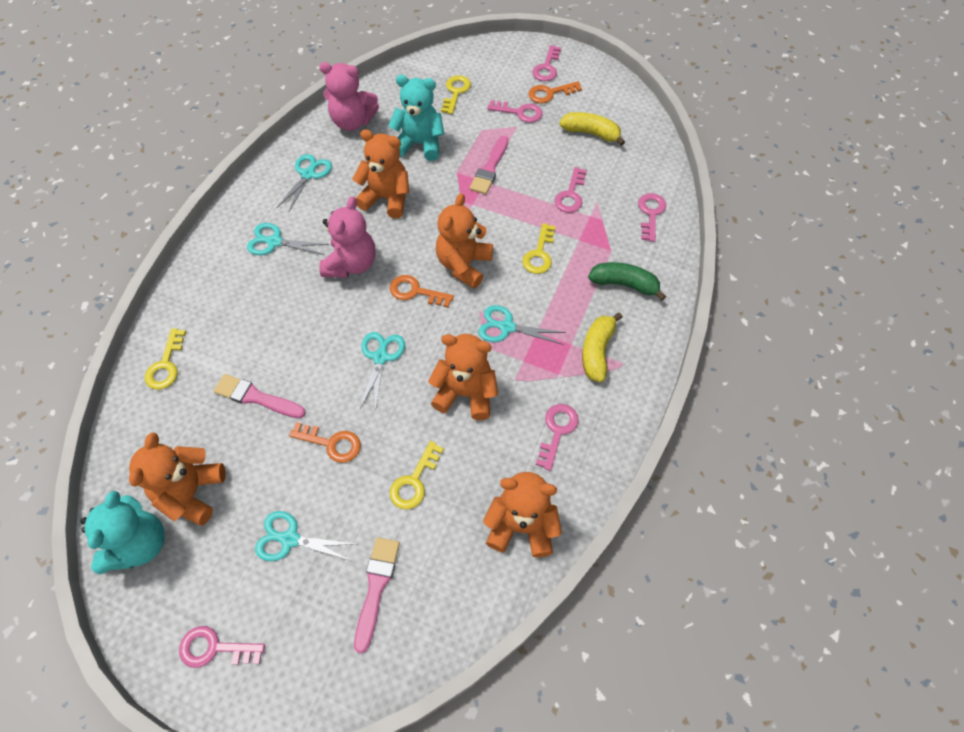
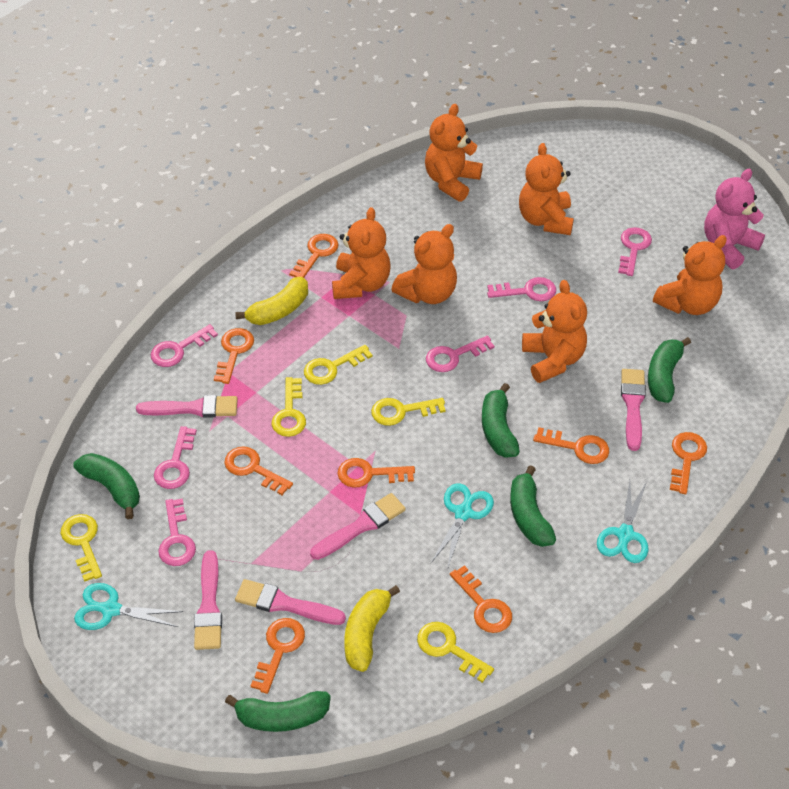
green banana: 1 -> 5
orange key: 3 -> 8
orange teddy bear: 5 -> 6
pink brush: 3 -> 5
pink teddy bear: 2 -> 1
turquoise scissors: 5 -> 3
turquoise teddy bear: 2 -> 0
yellow key: 4 -> 5

